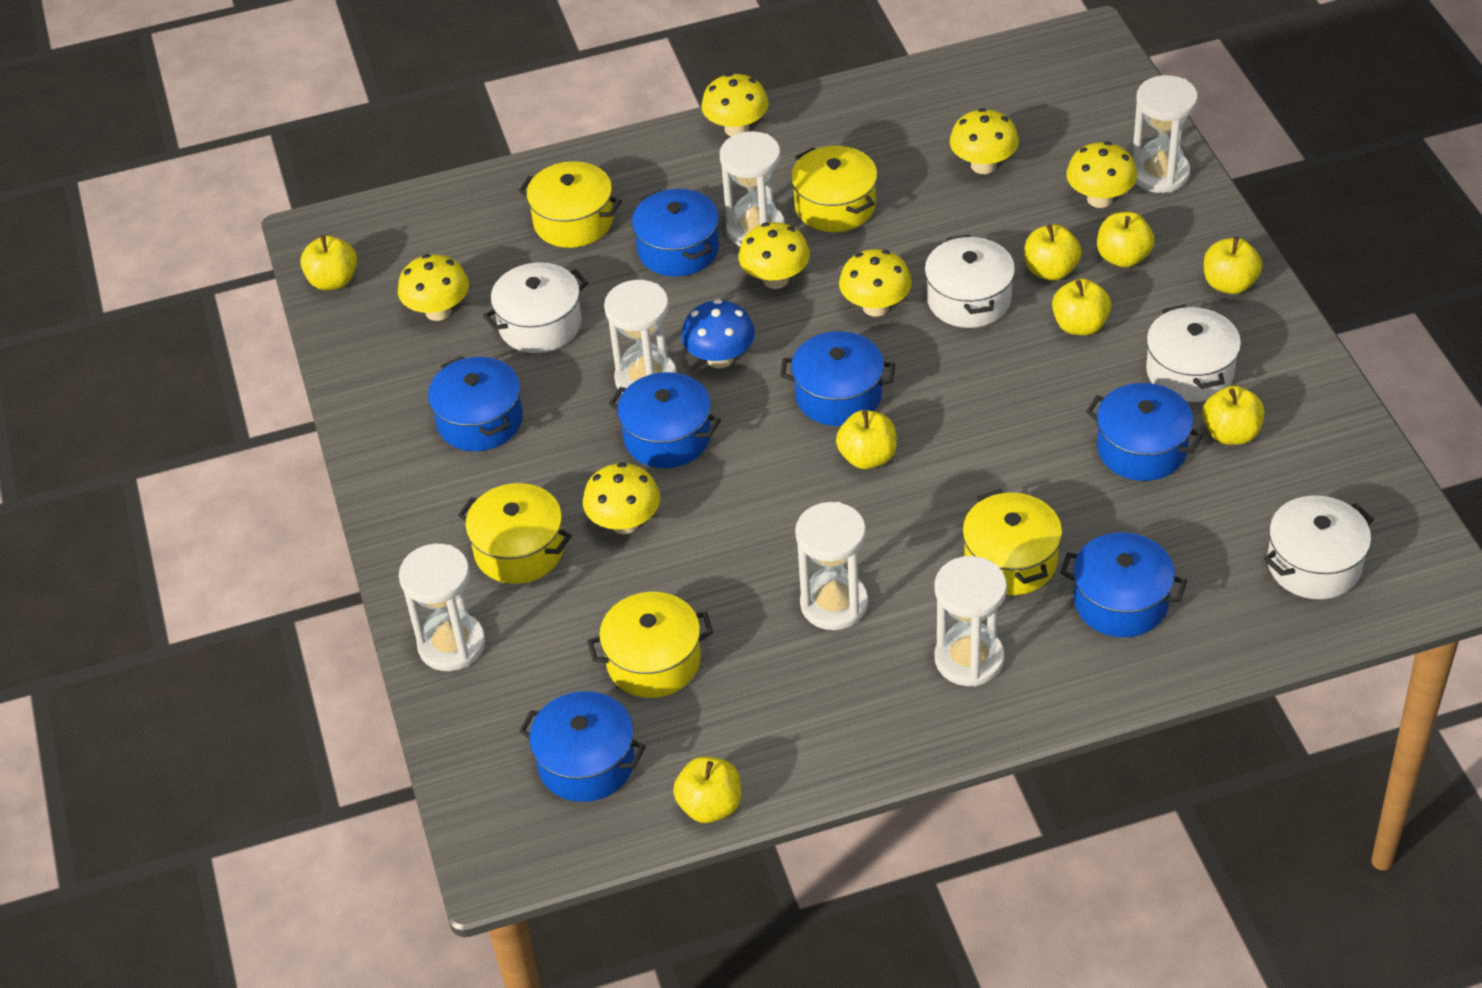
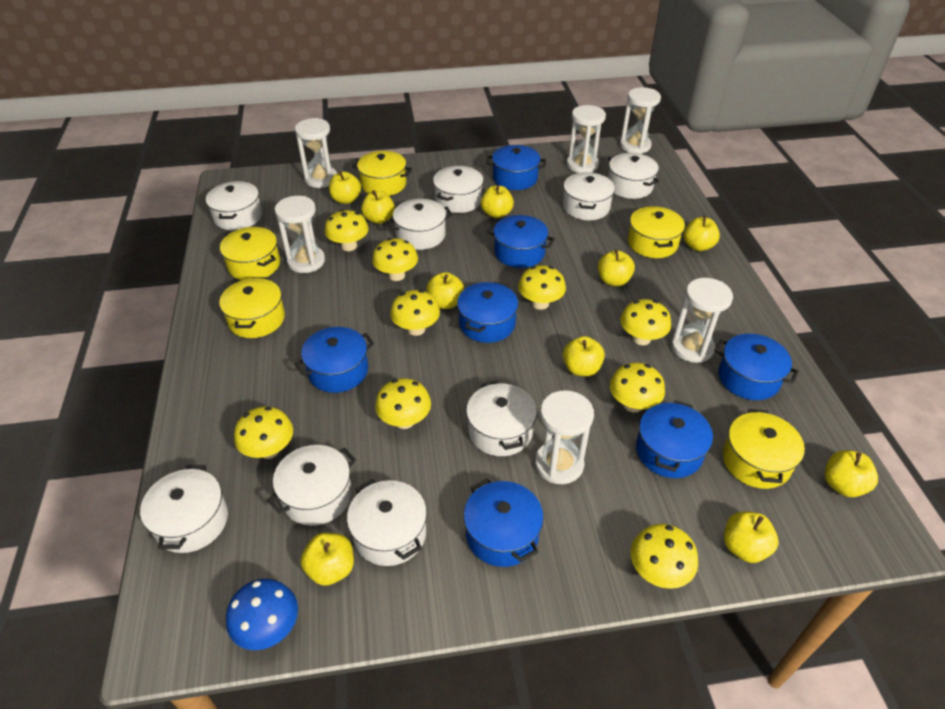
white pot: 4 -> 9
yellow apple: 8 -> 10
yellow mushroom: 7 -> 9

